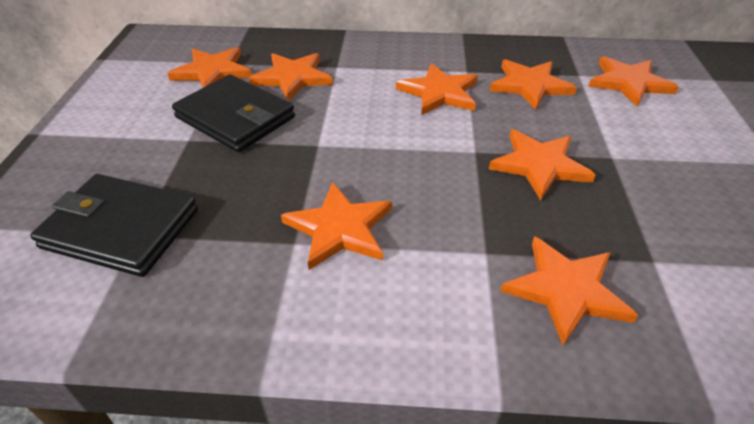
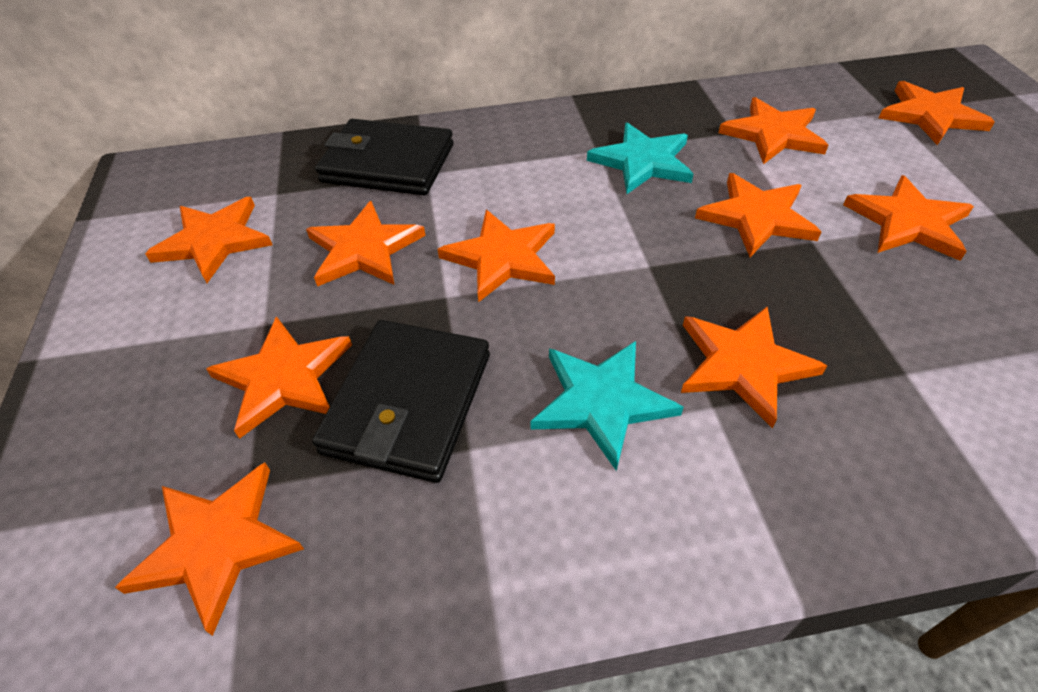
orange star: 8 -> 10
turquoise star: 0 -> 2

